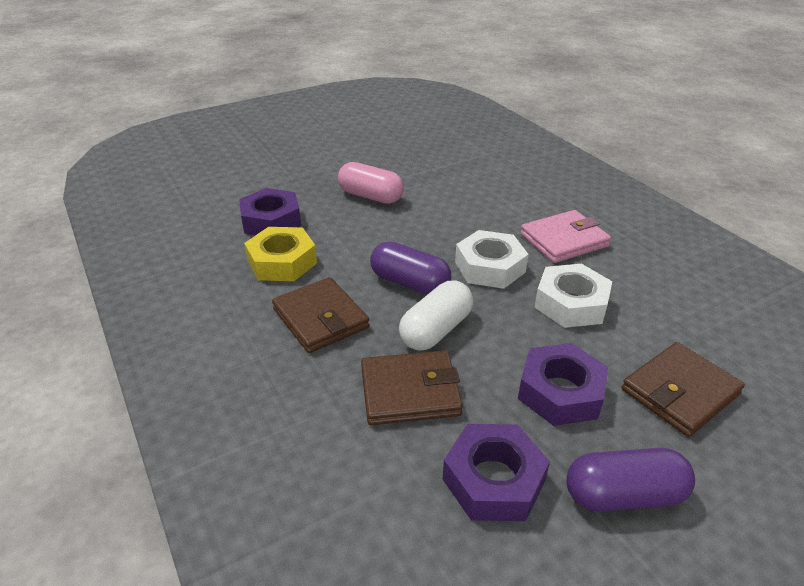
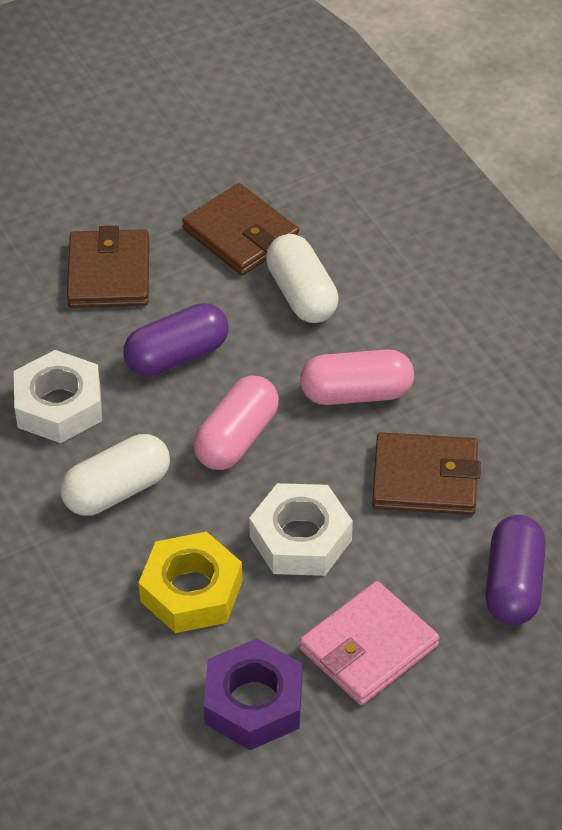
pink capsule: 1 -> 2
purple nut: 3 -> 1
white capsule: 1 -> 2

